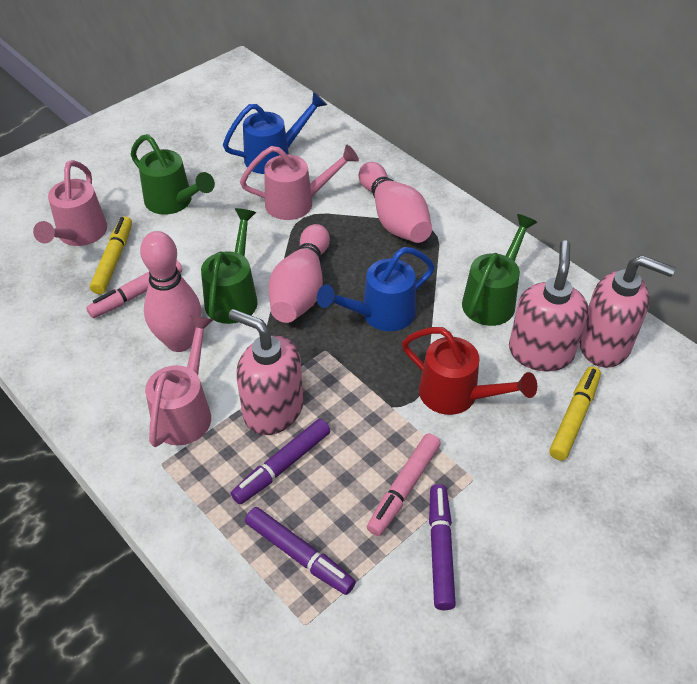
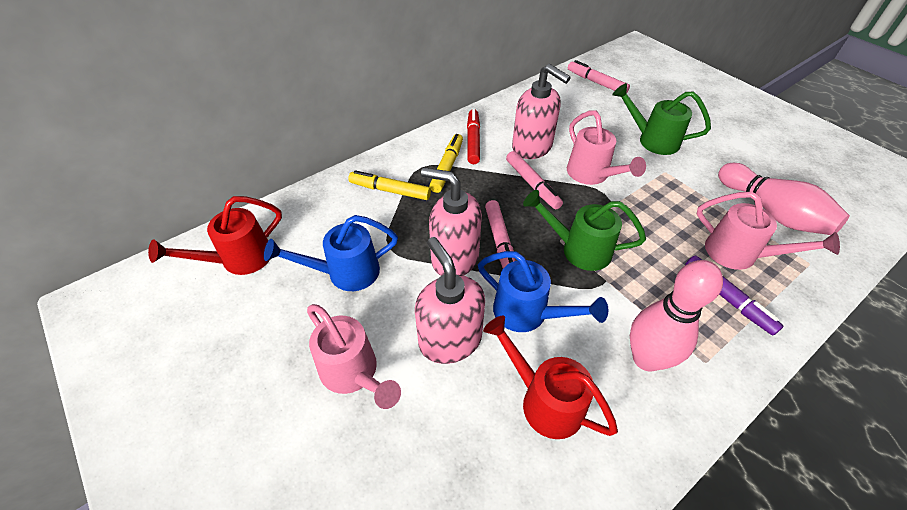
green watering can: 3 -> 2
pink bowling pin: 3 -> 2
pink marker: 2 -> 3
purple marker: 3 -> 1
red marker: 0 -> 1
red watering can: 1 -> 2

